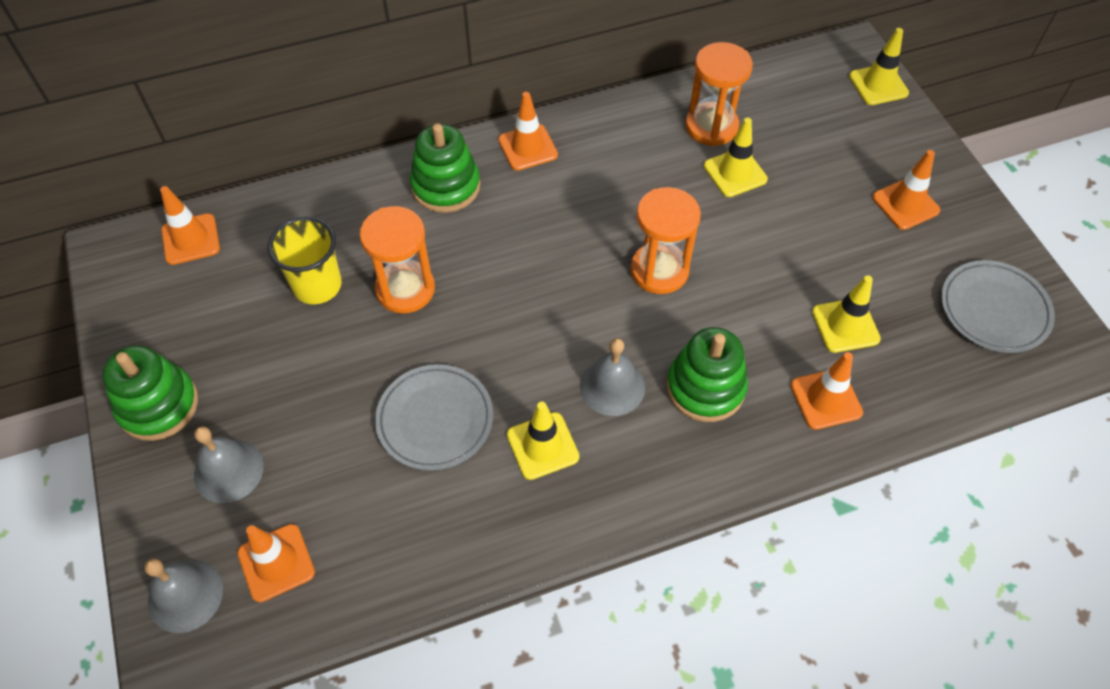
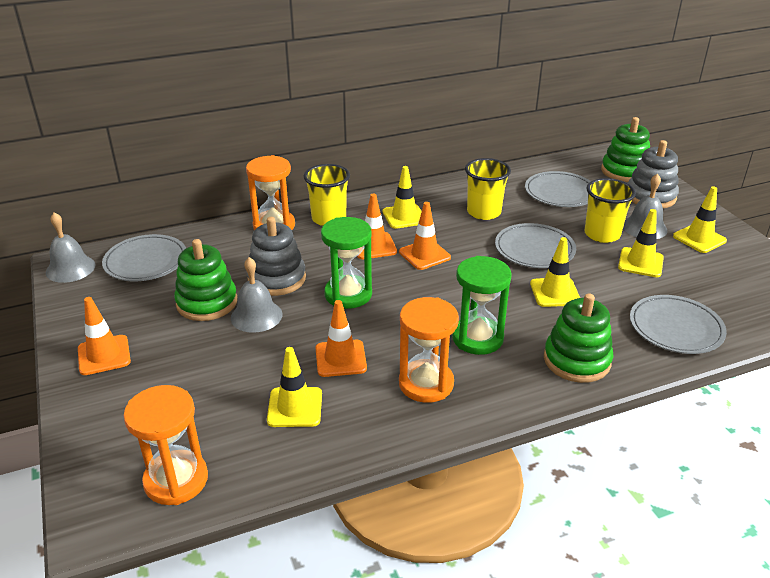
green hourglass: 0 -> 2
grey plate: 2 -> 4
grey stacking toy: 0 -> 2
orange traffic cone: 5 -> 4
yellow cup: 1 -> 3
yellow traffic cone: 4 -> 5

